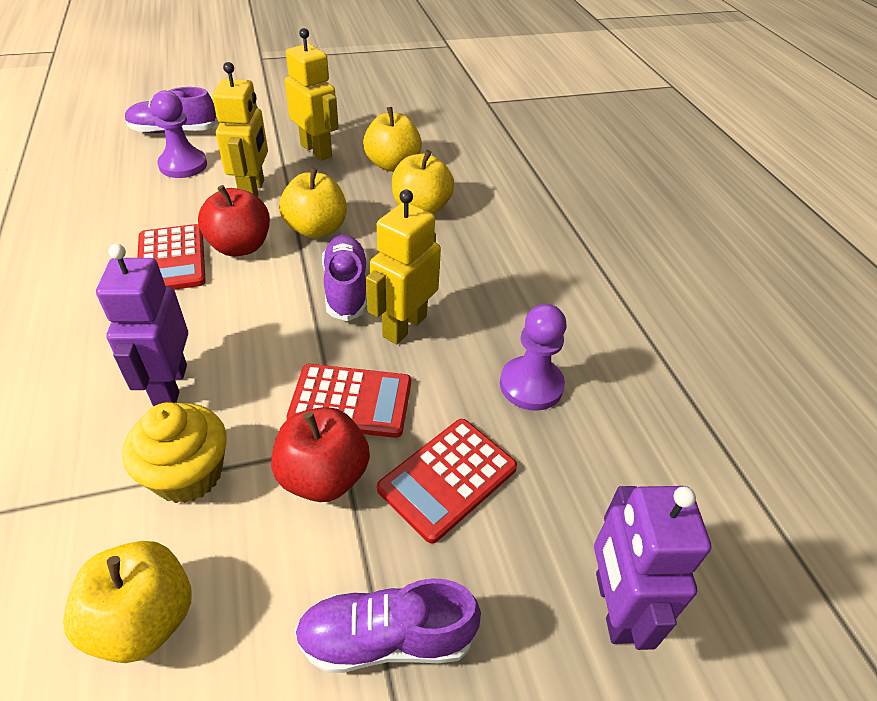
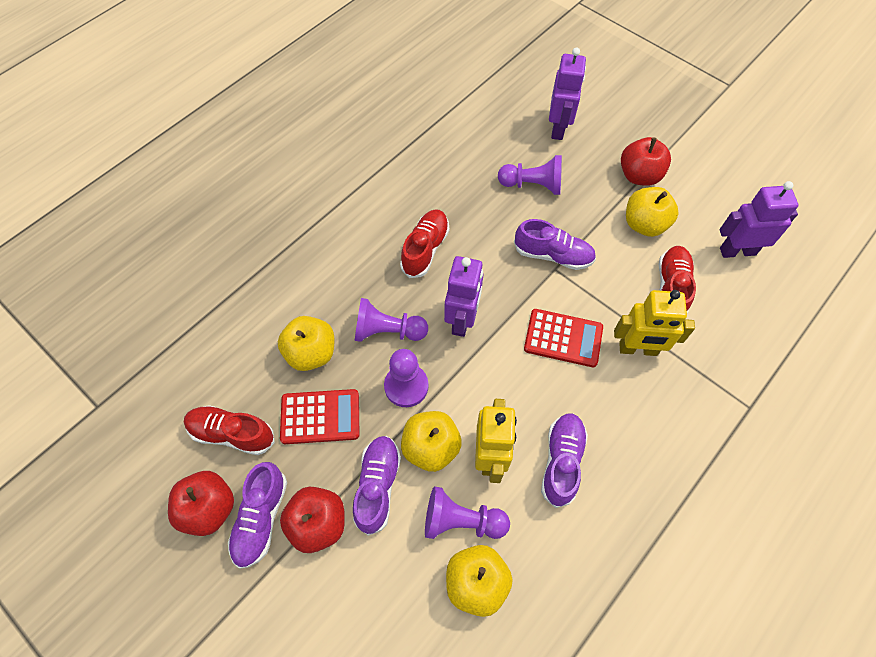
purple pawn: 2 -> 4
purple robot: 2 -> 3
purple shoe: 3 -> 4
red apple: 2 -> 3
red calculator: 3 -> 2
red shoe: 0 -> 3
yellow cupcake: 1 -> 0
yellow robot: 3 -> 2

